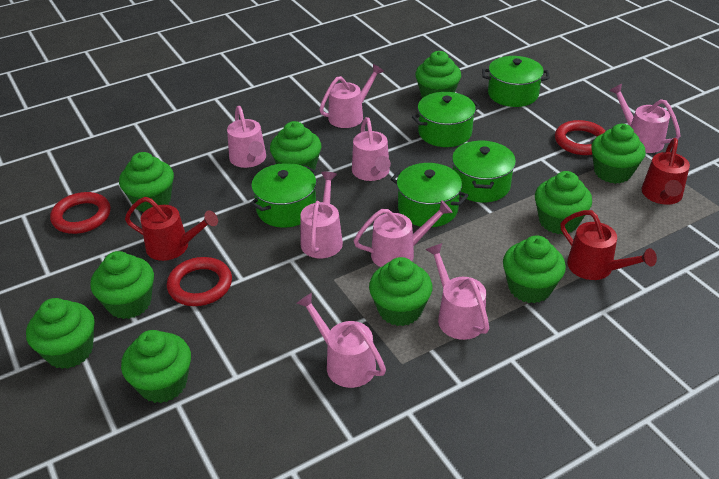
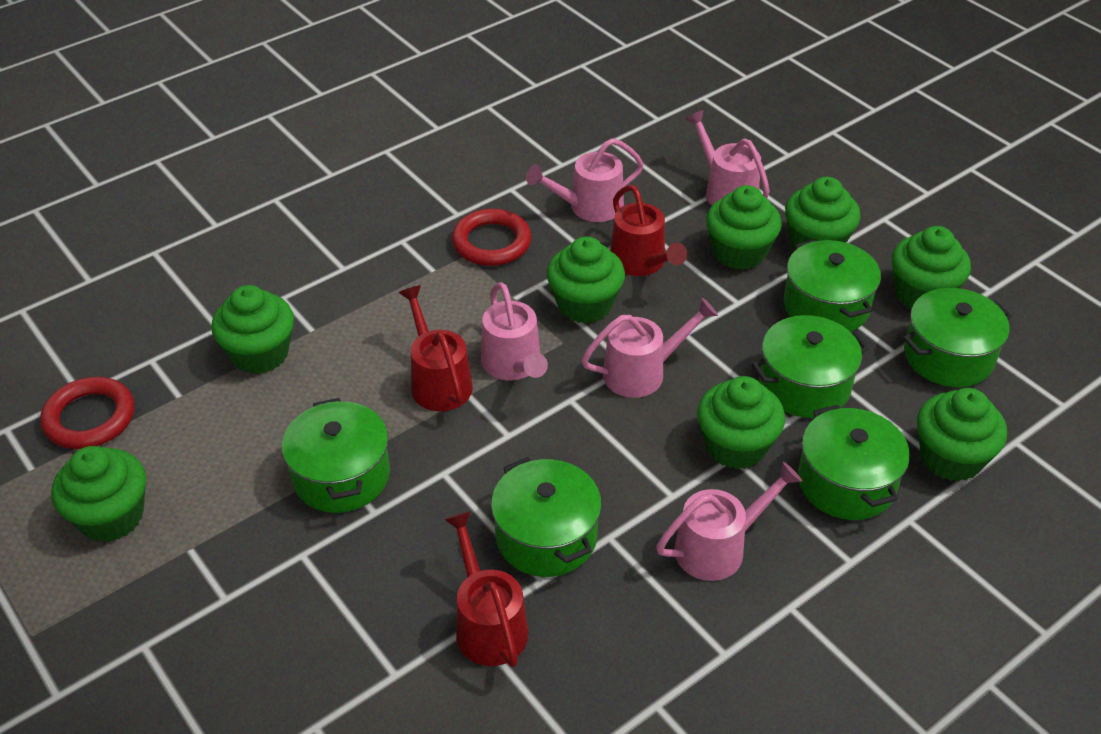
green cupcake: 10 -> 8
green pot: 5 -> 6
pink watering can: 8 -> 5
red ring: 3 -> 2

